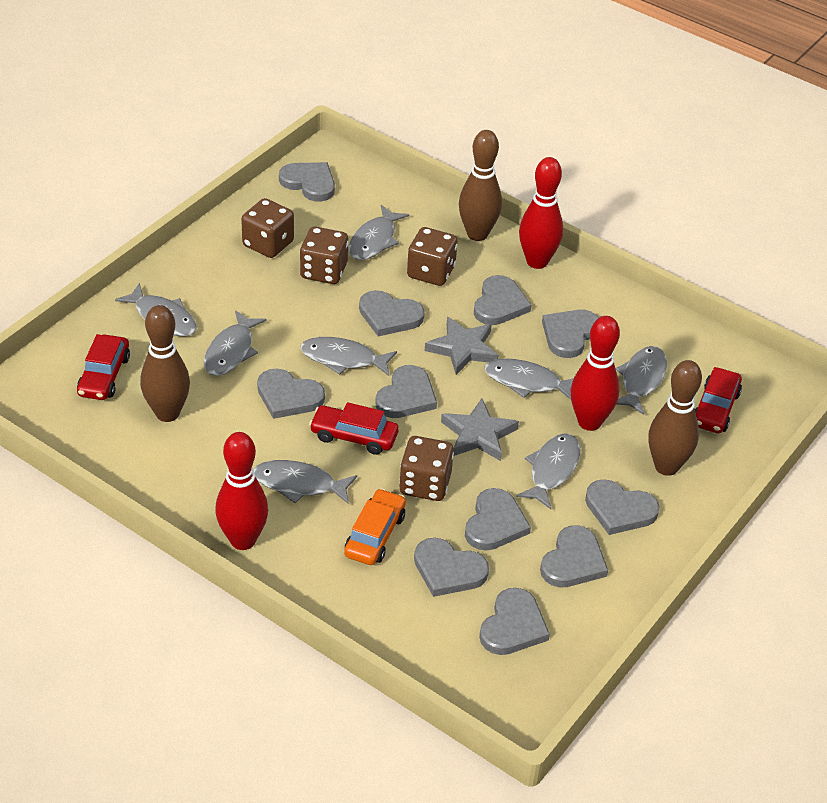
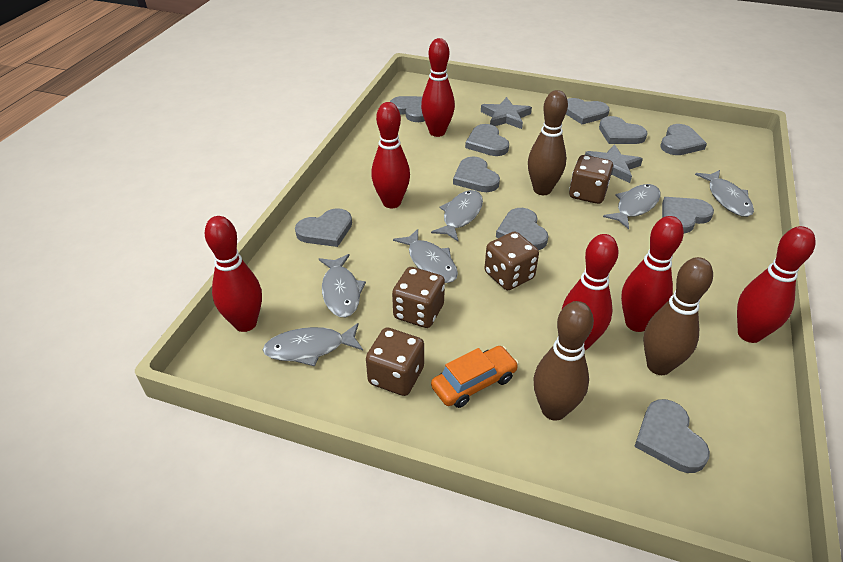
grey fish: 8 -> 6
grey heart: 11 -> 10
red bowling pin: 3 -> 6
red car: 3 -> 0

